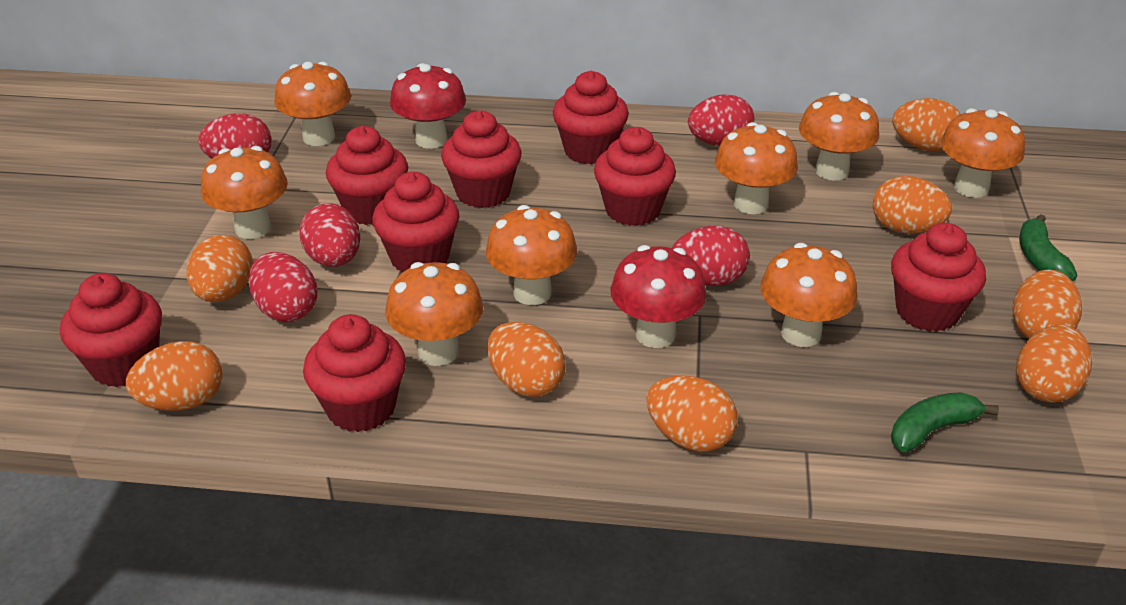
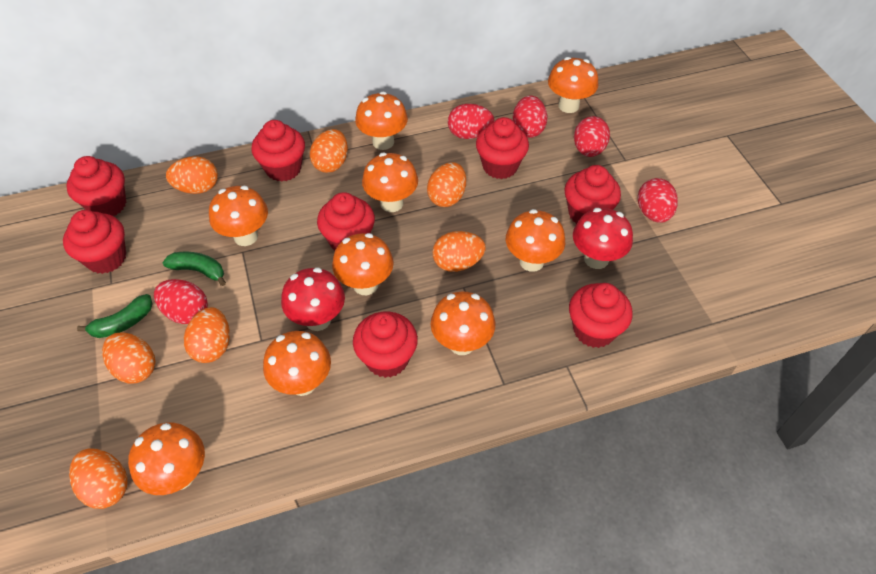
orange egg: 8 -> 7
orange mushroom: 8 -> 9

